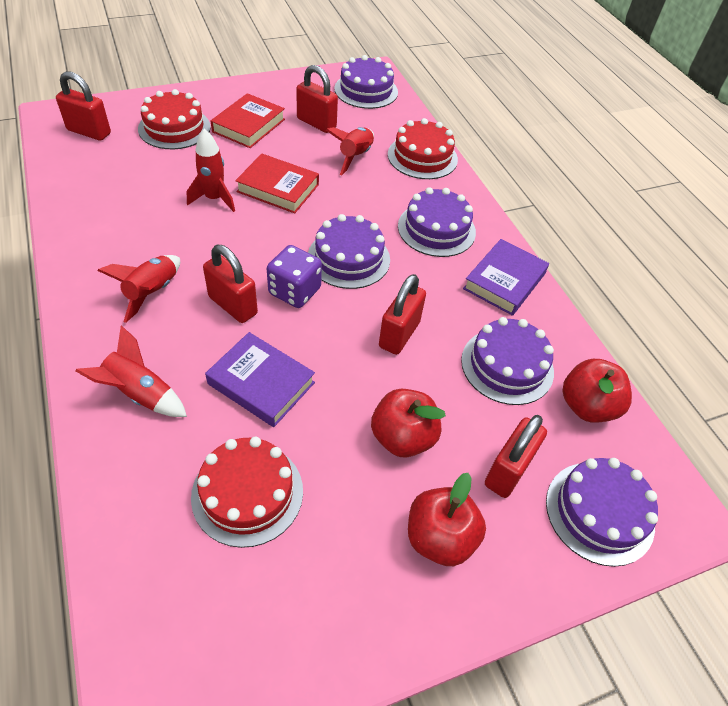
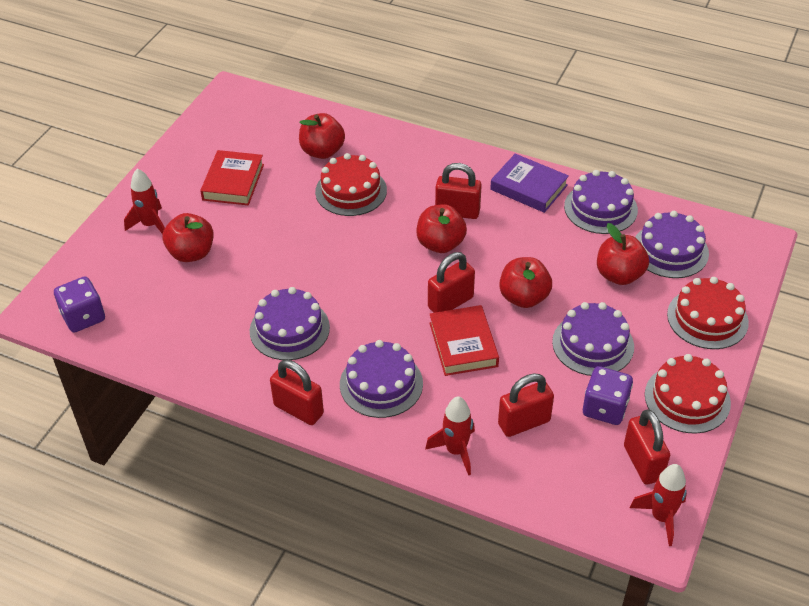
purple book: 2 -> 1
purple dice: 1 -> 2
red apple: 3 -> 5
red rocket: 4 -> 3

